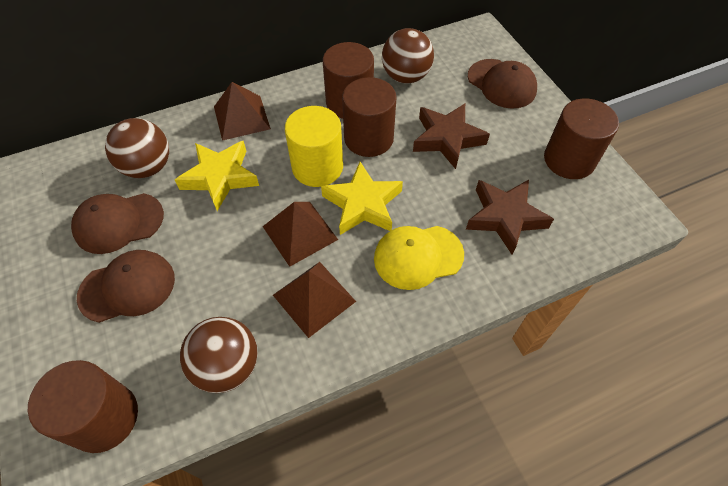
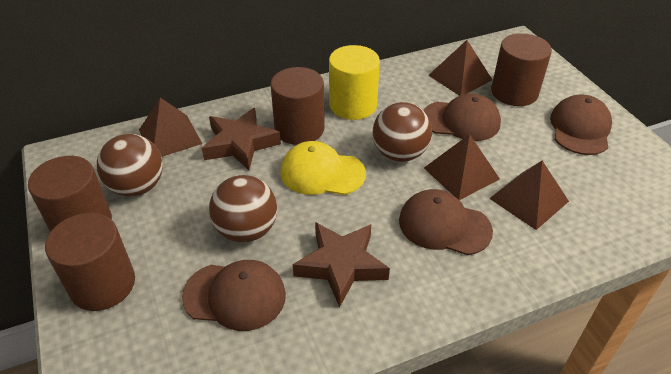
brown cap: 3 -> 4
brown pyramid: 3 -> 4
yellow star: 2 -> 0

